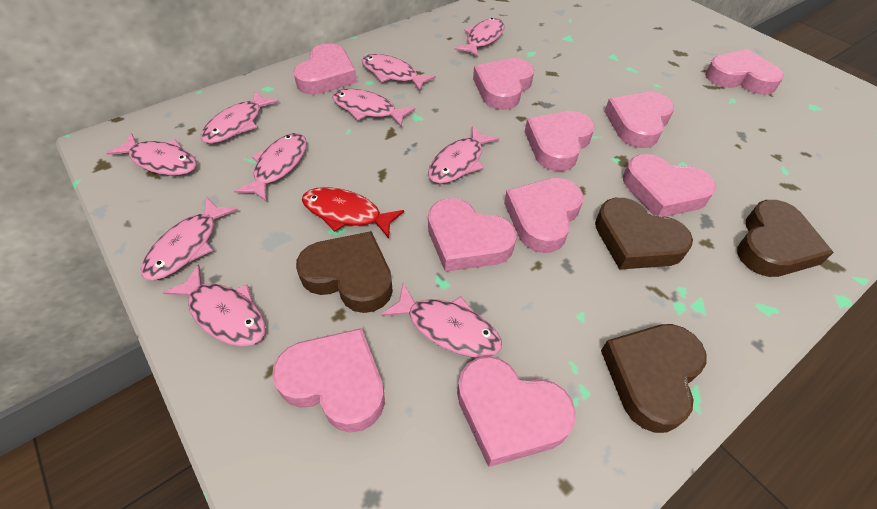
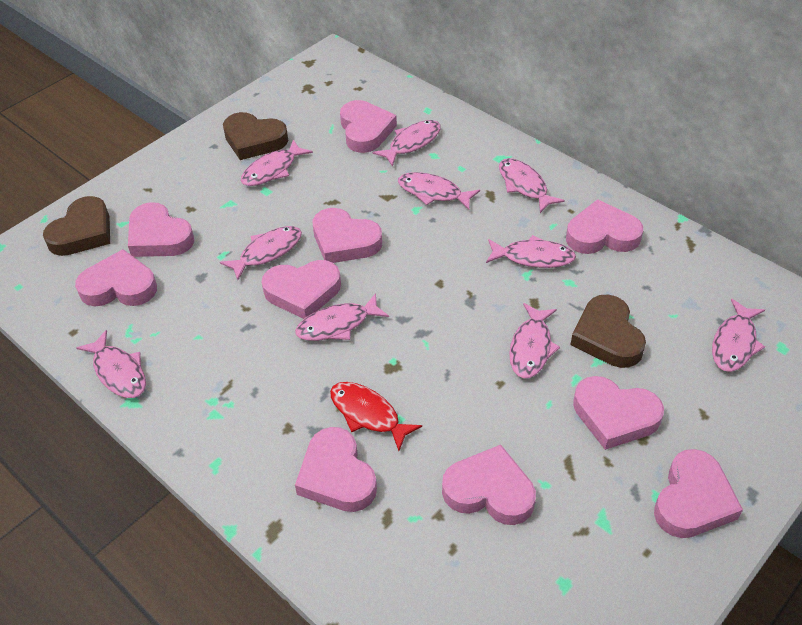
brown heart: 4 -> 3

